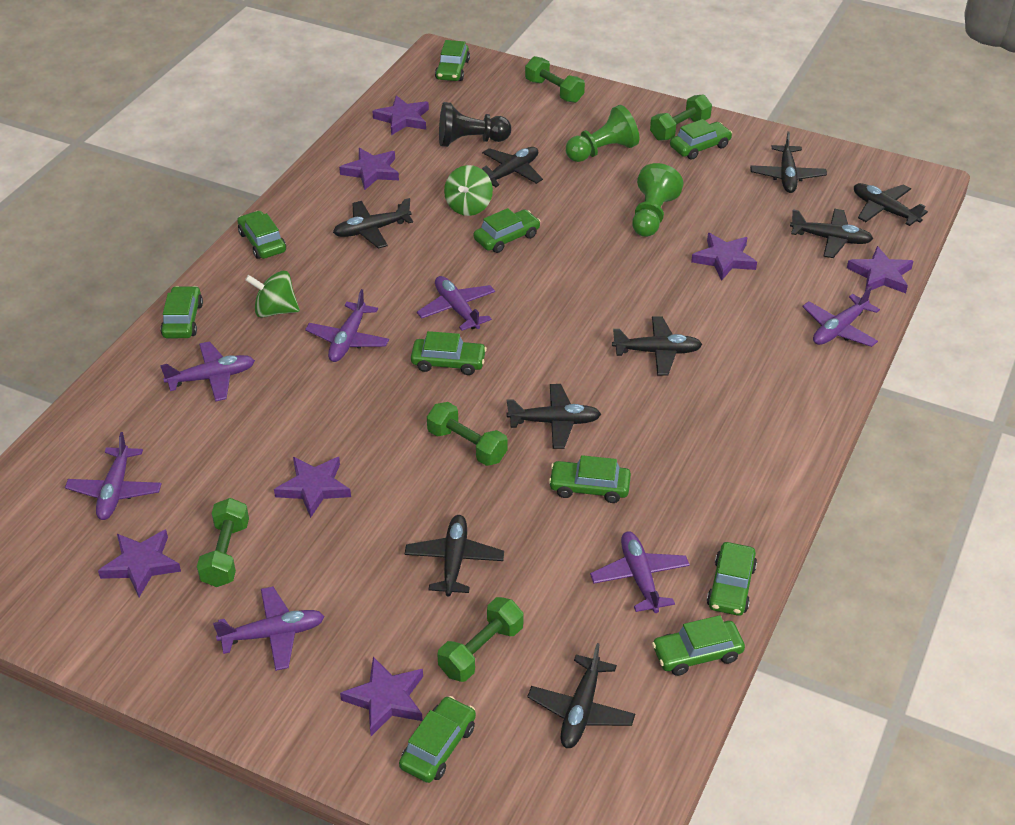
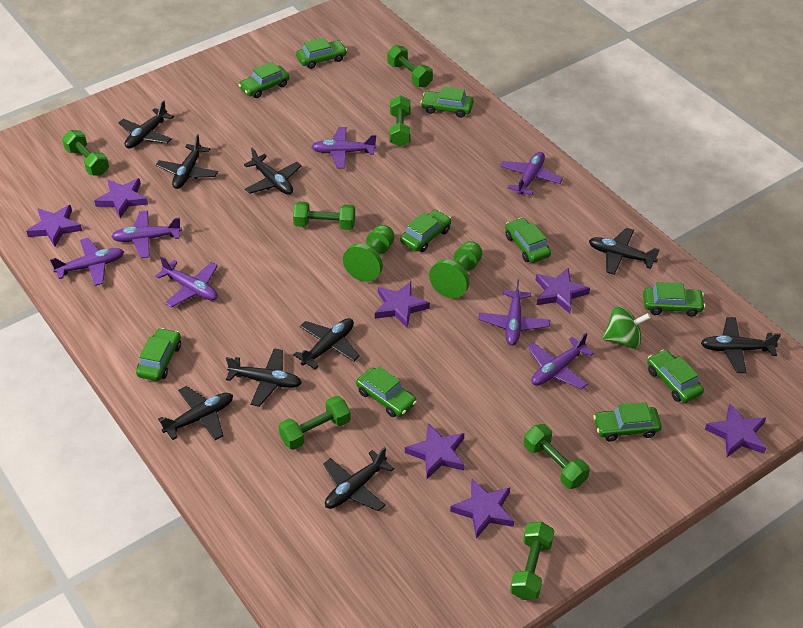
black pawn: 1 -> 0
green dumbbell: 5 -> 7
green spinning top: 2 -> 1

